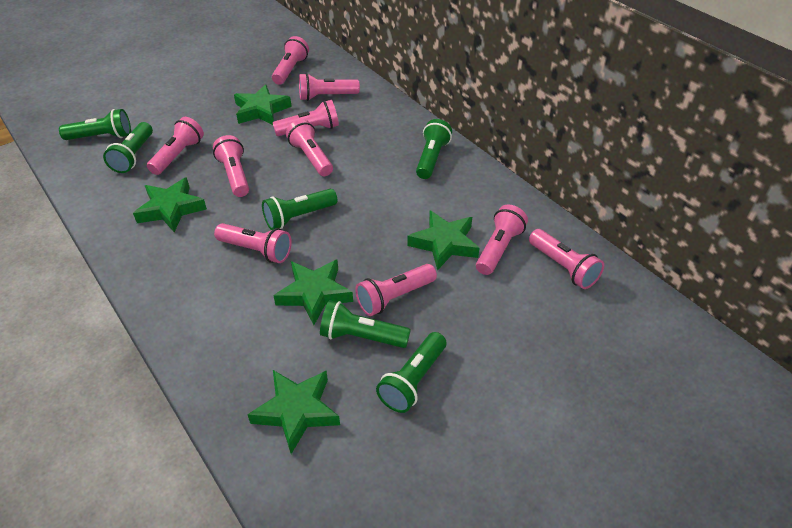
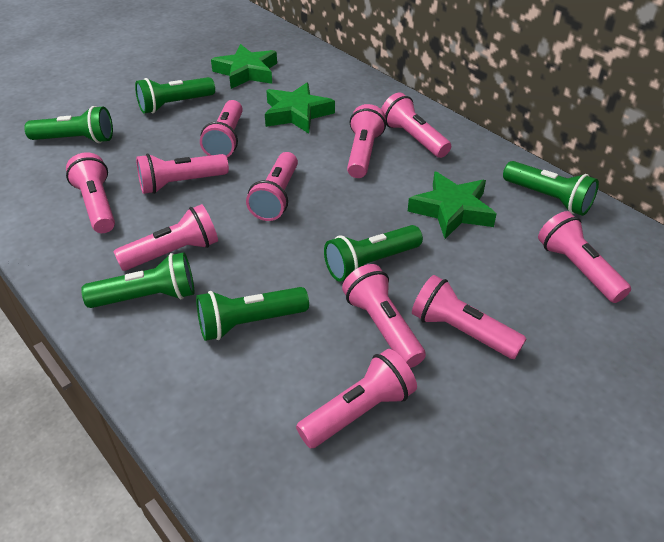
green star: 5 -> 3
pink flashlight: 10 -> 11

